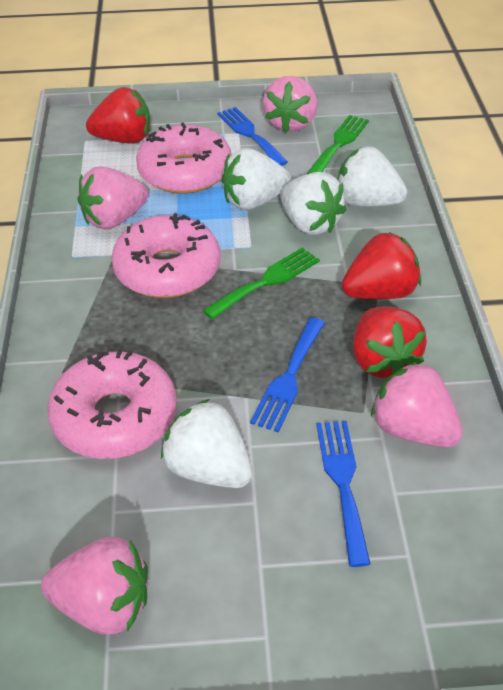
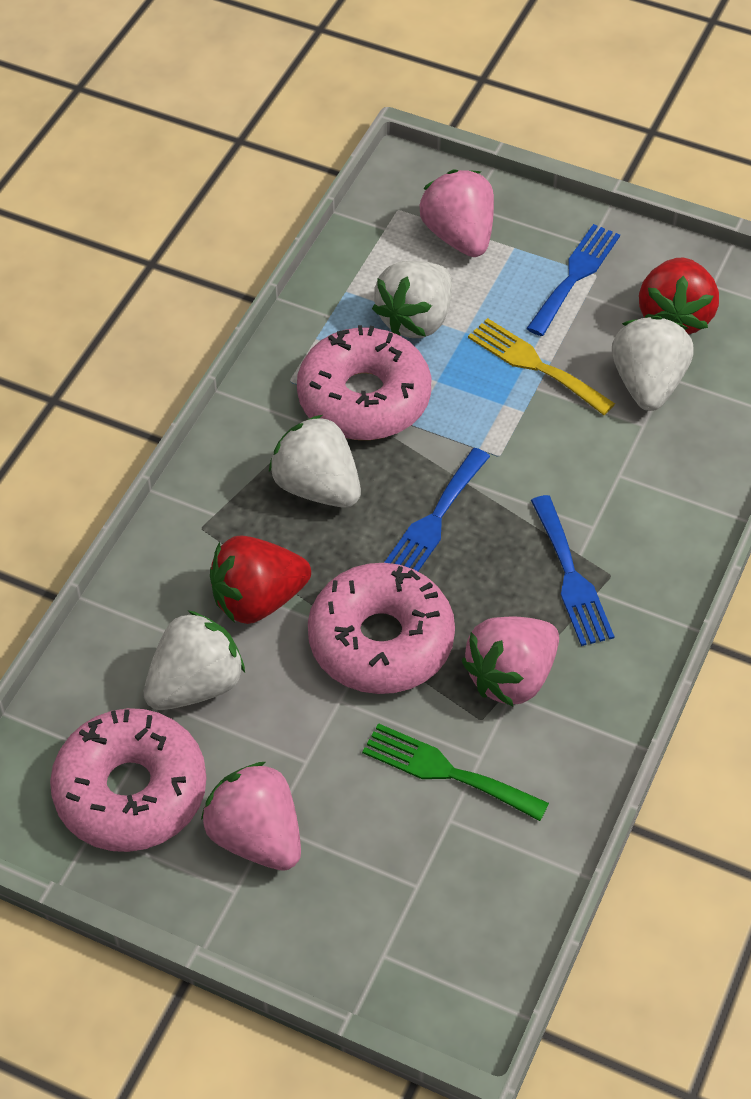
green fork: 2 -> 1
pink strawberry: 4 -> 3
red strawberry: 3 -> 2
yellow fork: 0 -> 1

